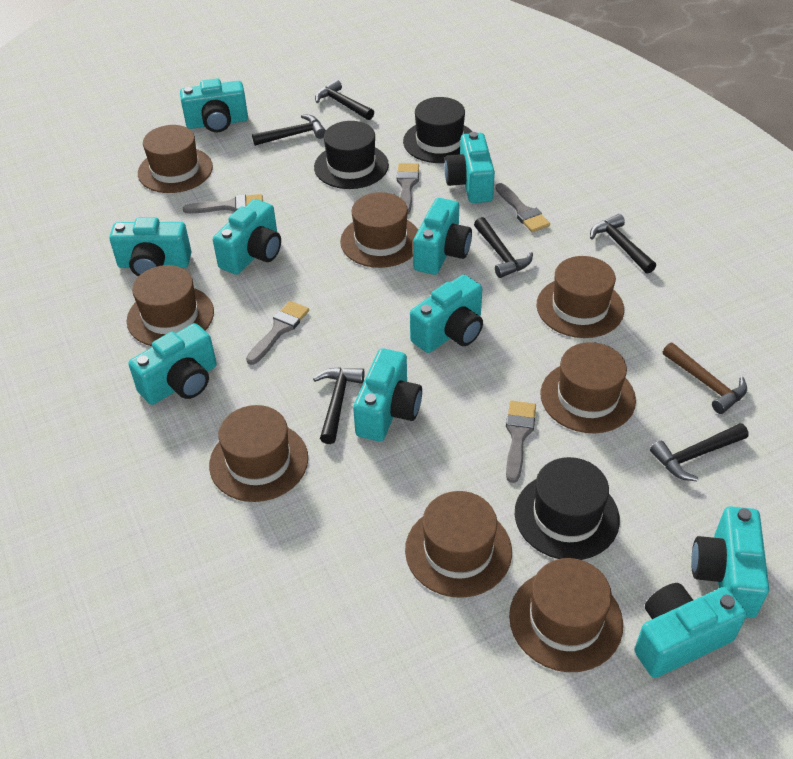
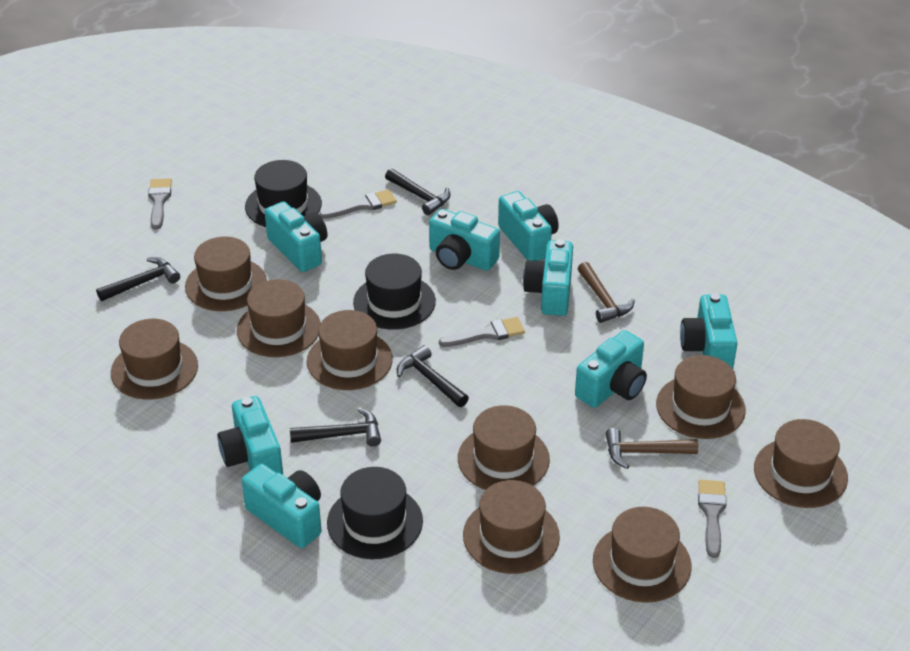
black hammer: 6 -> 4
brown hammer: 1 -> 2
brown hat: 8 -> 9
grey brush: 5 -> 4
turquoise camera: 10 -> 8

